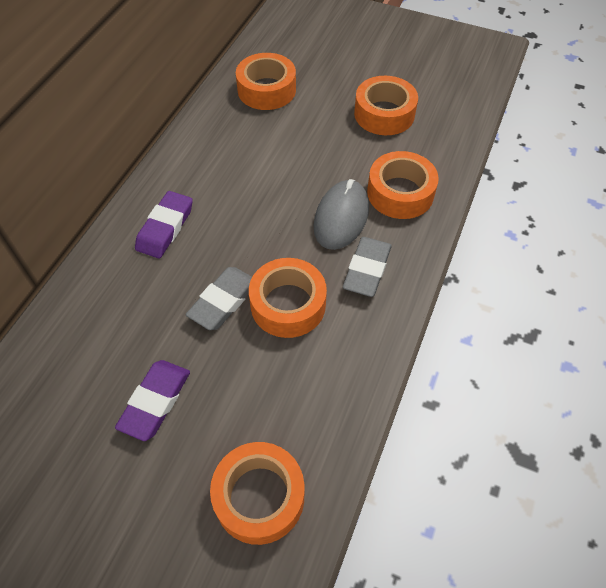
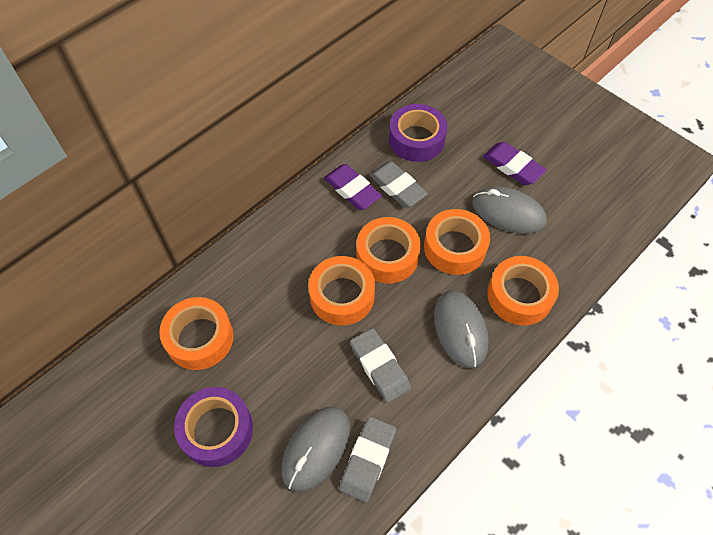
grey eraser: 2 -> 3
grey mouse: 1 -> 3
purple tape: 0 -> 2

